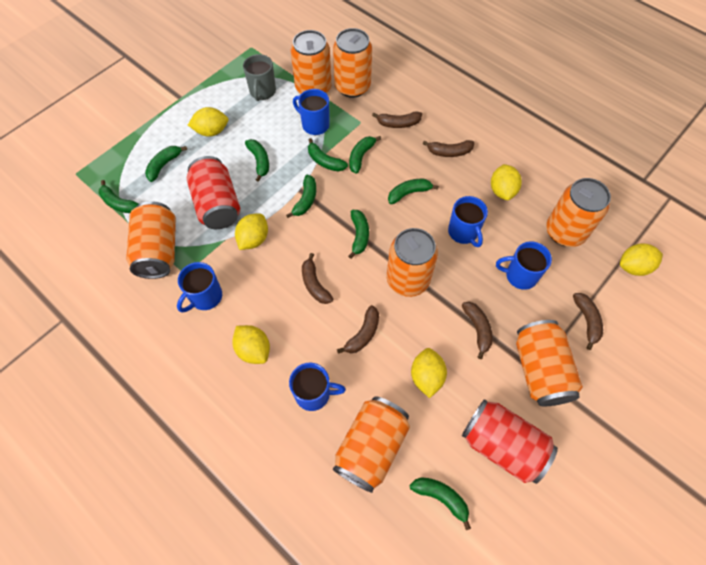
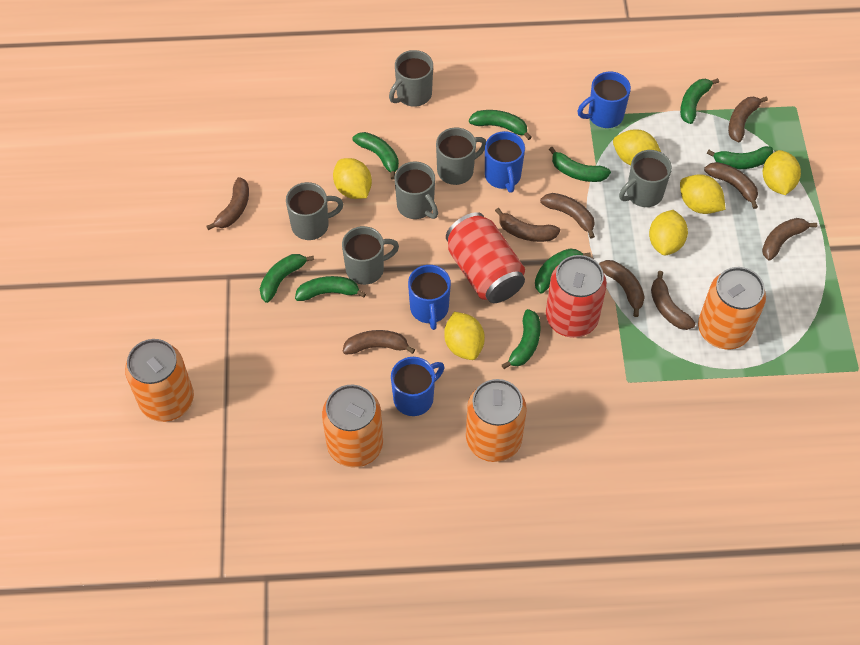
blue mug: 5 -> 4
brown banana: 6 -> 9
grey mug: 1 -> 6
orange can: 7 -> 4

